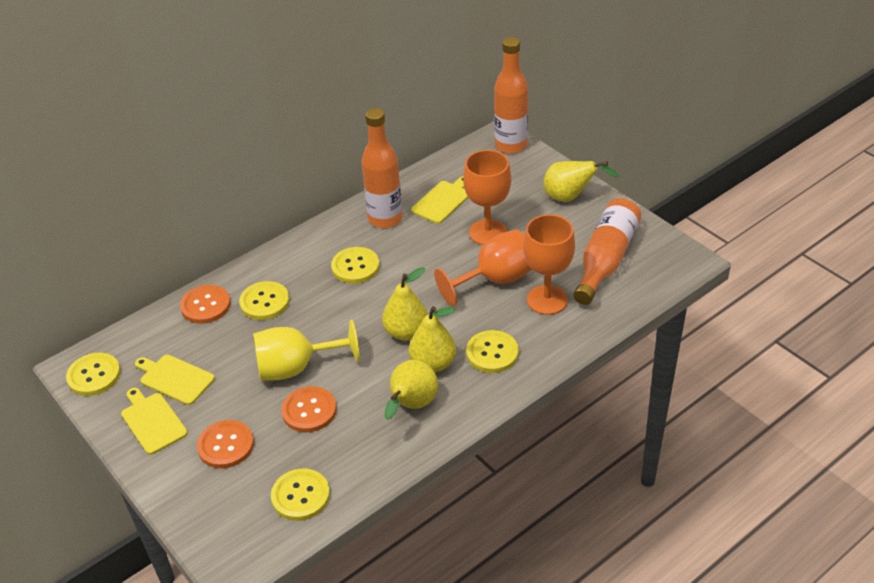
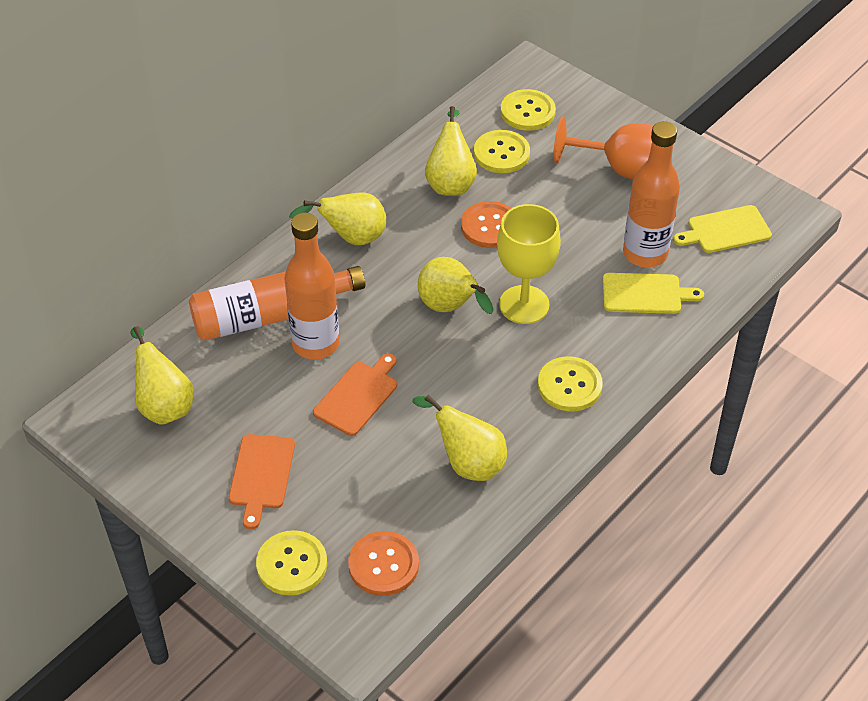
orange button: 3 -> 2
orange cutting board: 0 -> 2
orange goblet: 3 -> 1
yellow button: 5 -> 4
yellow cutting board: 3 -> 2
yellow pear: 4 -> 5

